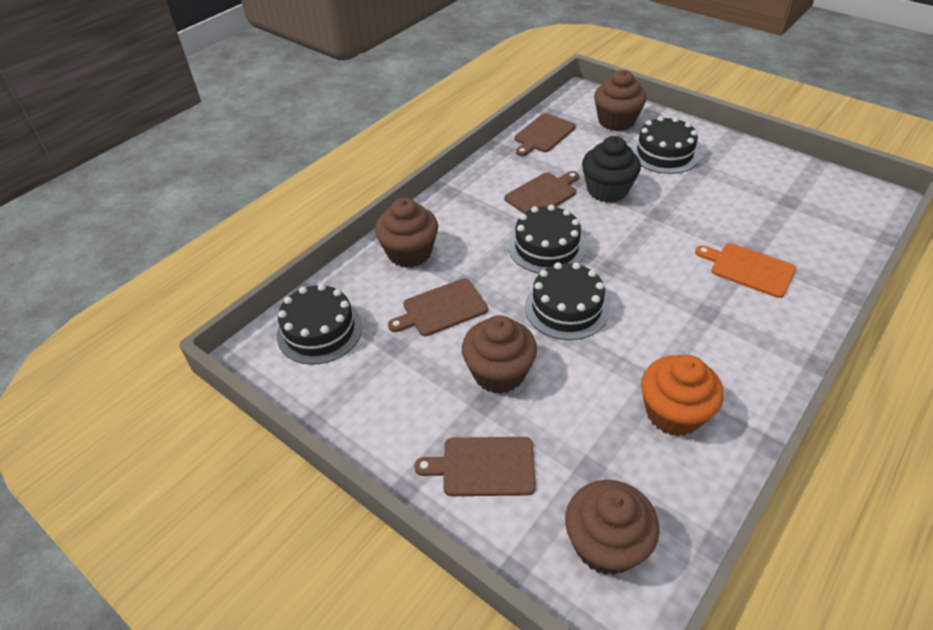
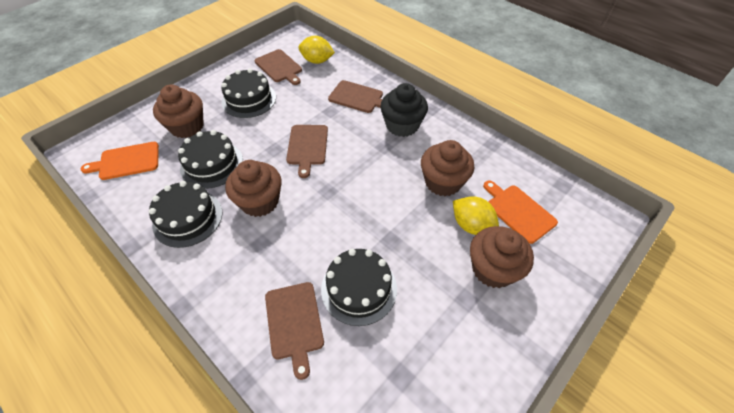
orange cupcake: 1 -> 0
orange cutting board: 1 -> 2
yellow lemon: 0 -> 2

